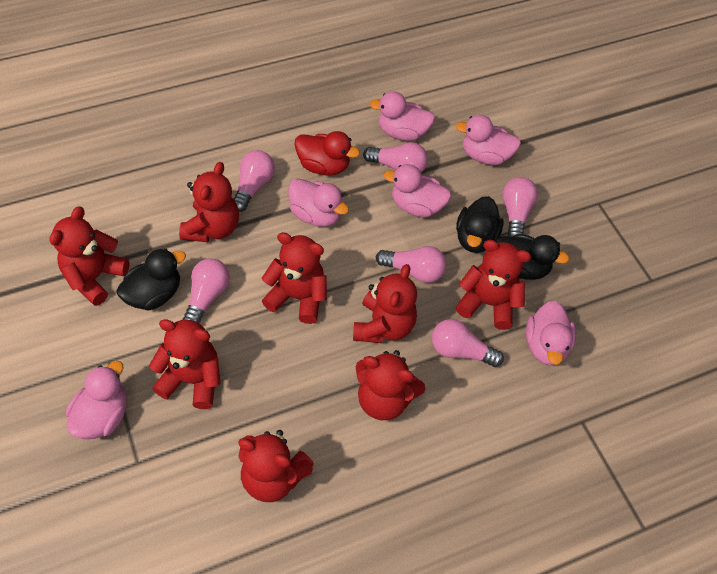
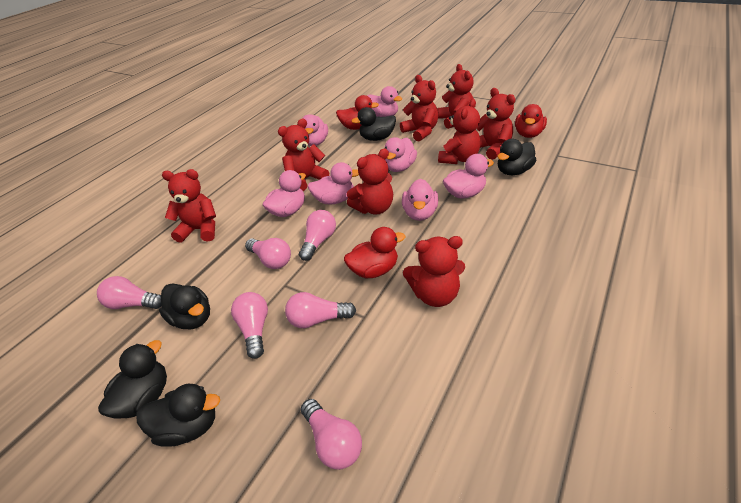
black duck: 3 -> 5
pink duck: 6 -> 7
red duck: 1 -> 3

